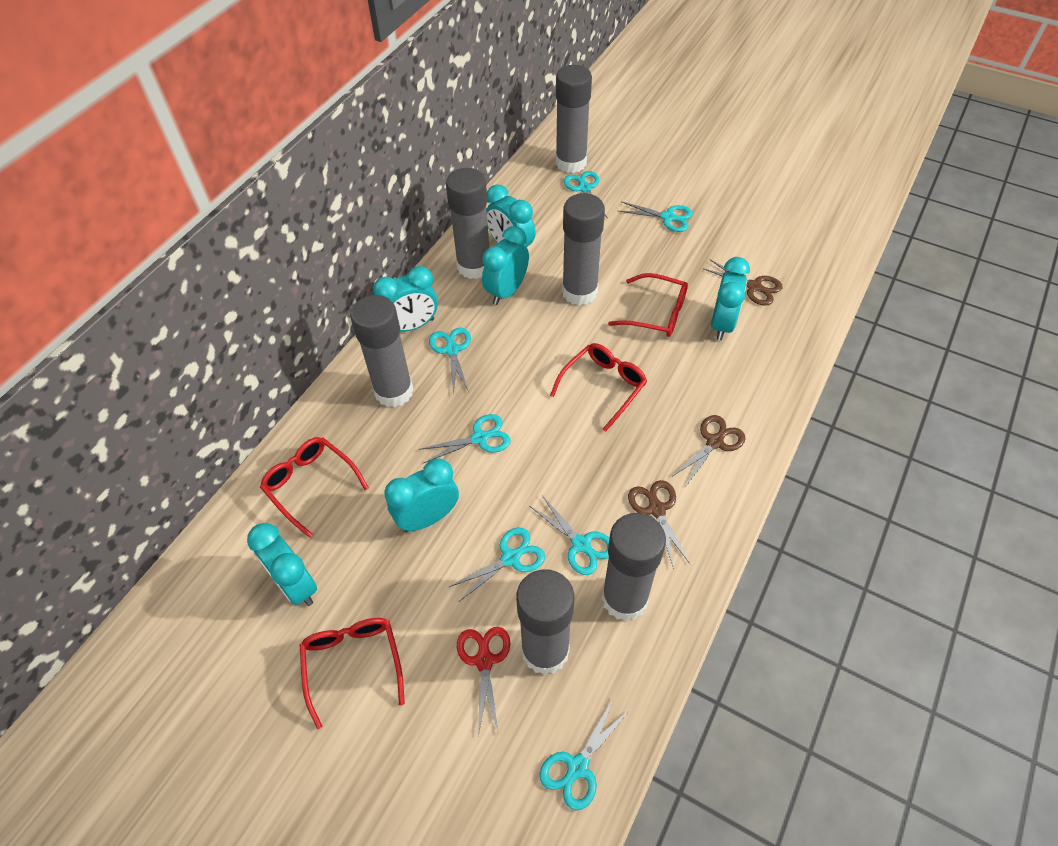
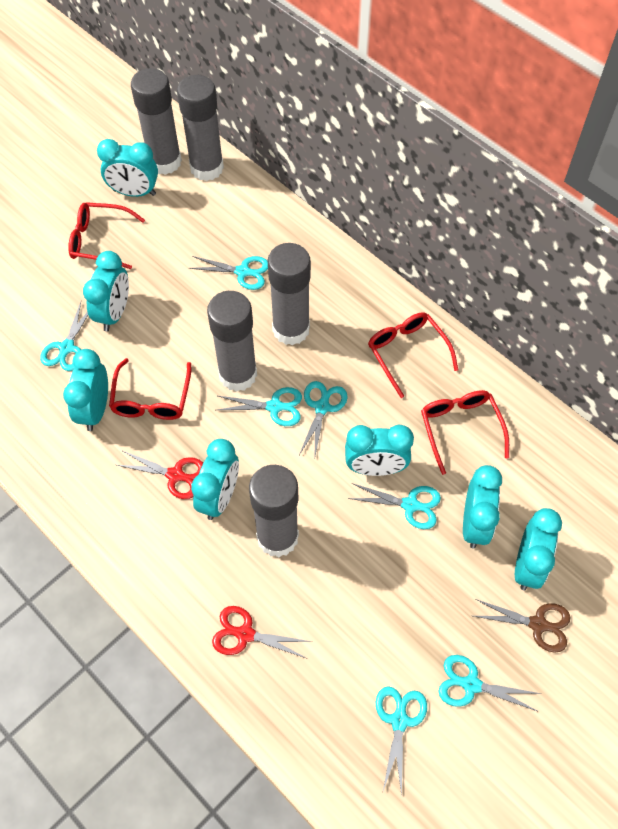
brown scissors: 3 -> 1
grey glue stick: 6 -> 5
red scissors: 1 -> 2
turquoise clock: 6 -> 7

